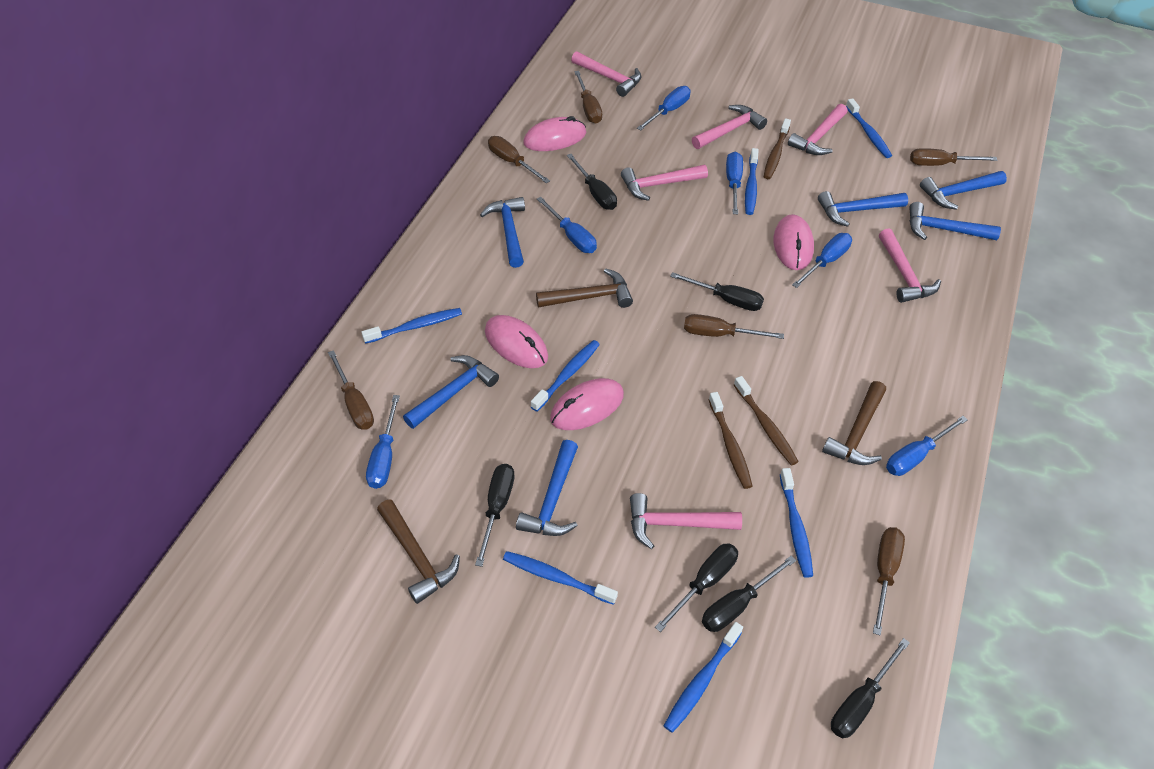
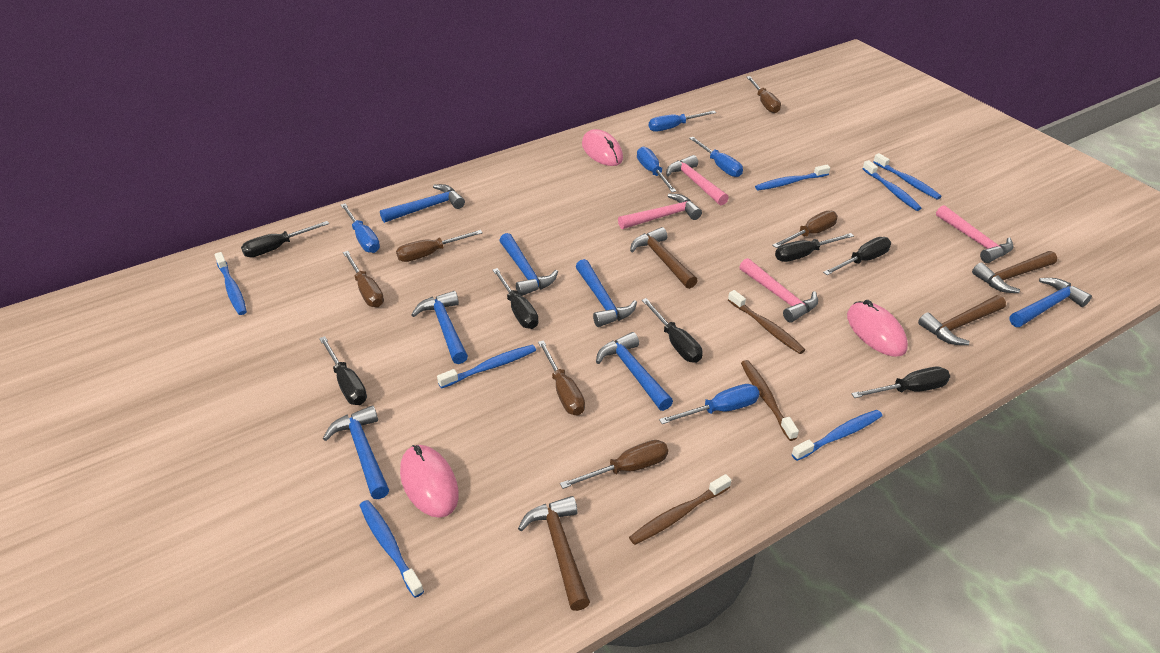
black screwdriver: 6 -> 7
blue hammer: 6 -> 7
blue screwdriver: 6 -> 5
brown hammer: 3 -> 4
pink hammer: 6 -> 4
pink mouse: 4 -> 3

